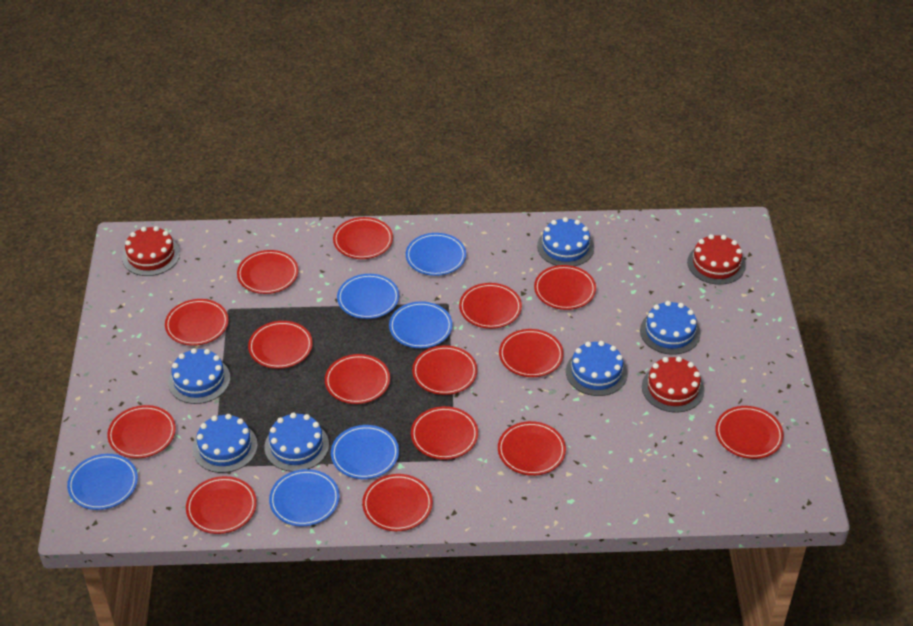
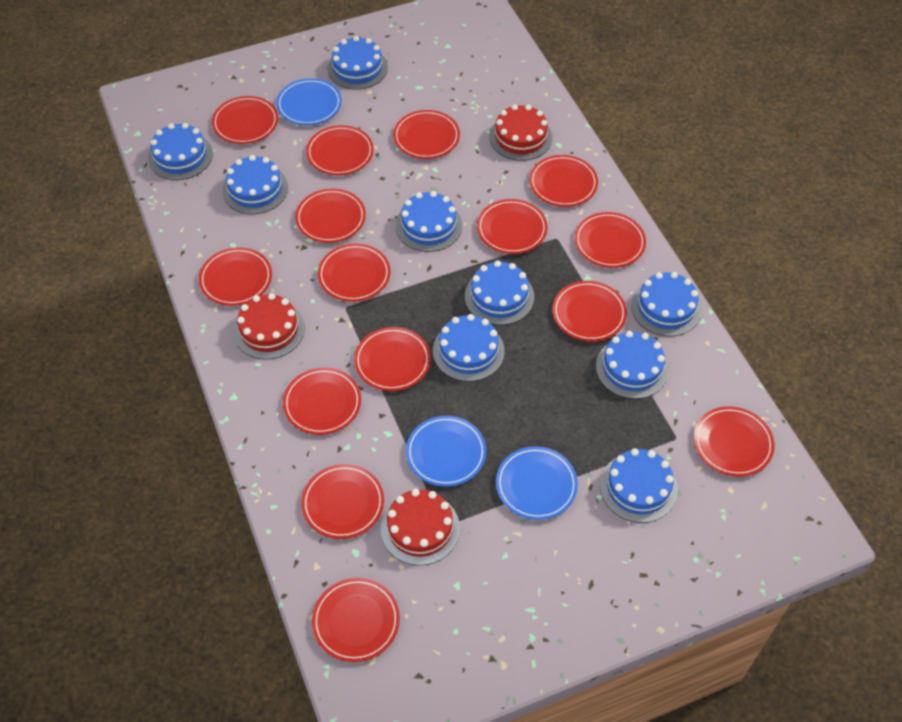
blue cake: 6 -> 9
blue plate: 6 -> 3

